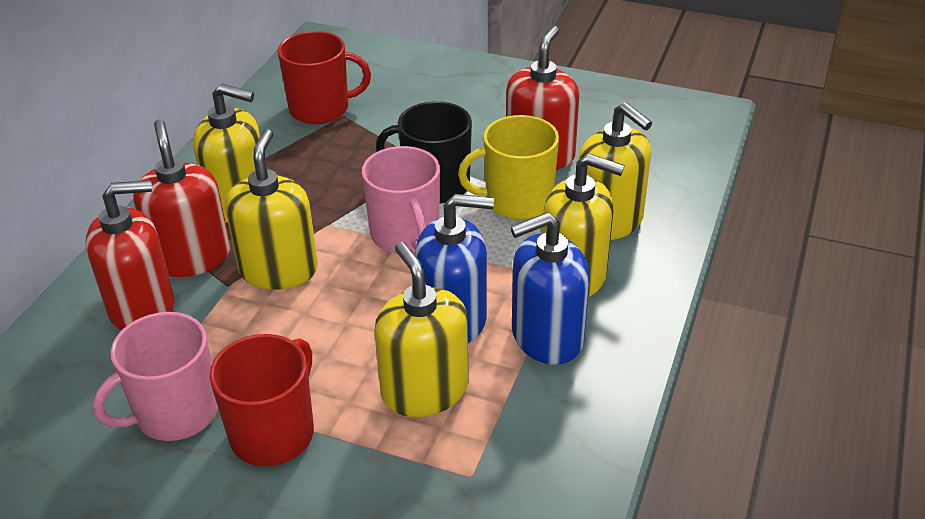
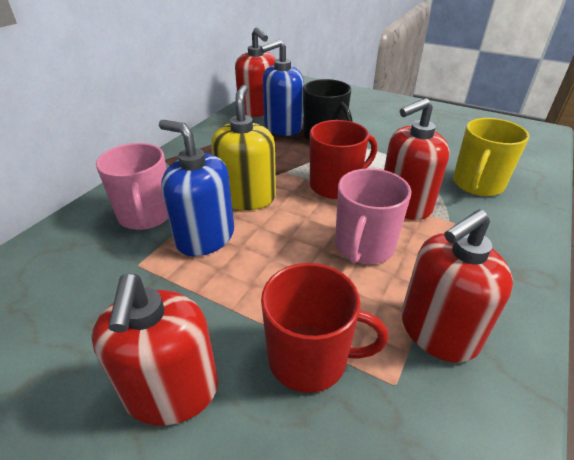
red soap dispenser: 3 -> 4
yellow soap dispenser: 5 -> 1

